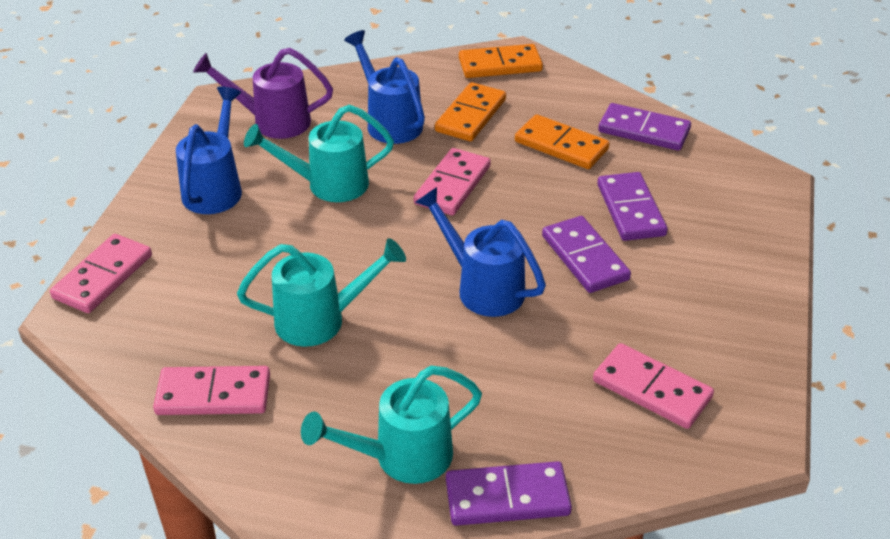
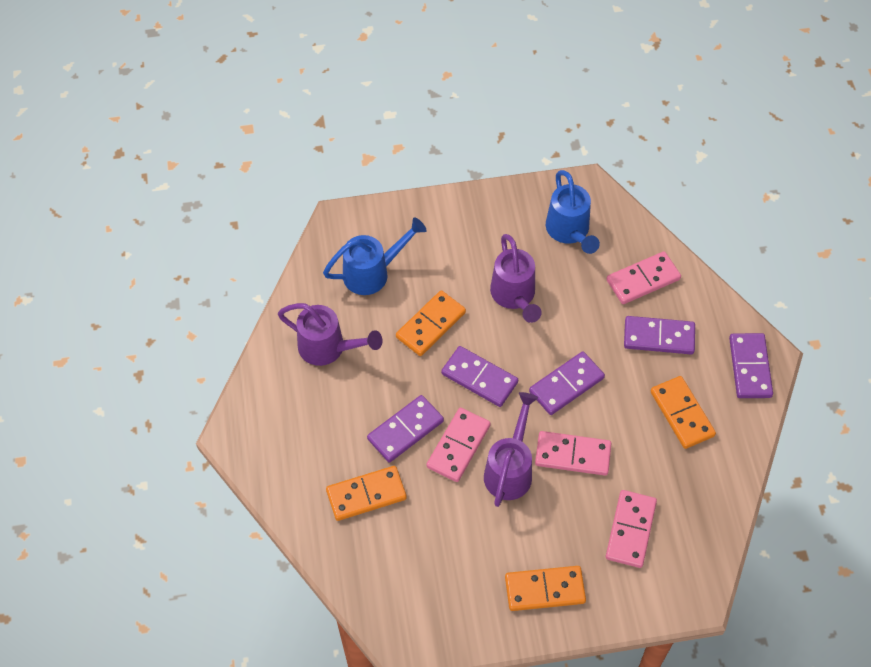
blue watering can: 3 -> 2
orange domino: 3 -> 4
purple domino: 4 -> 5
purple watering can: 1 -> 3
turquoise watering can: 3 -> 0

